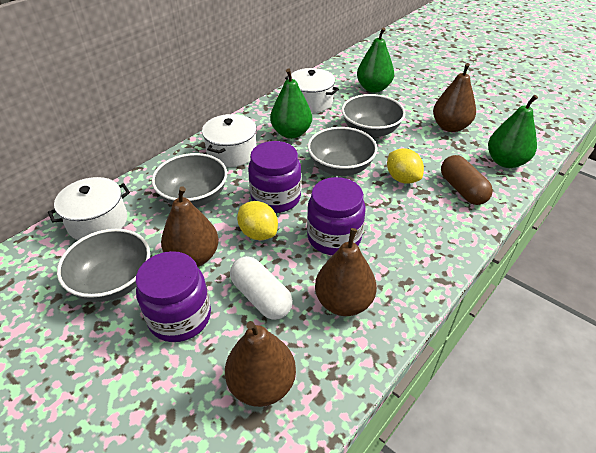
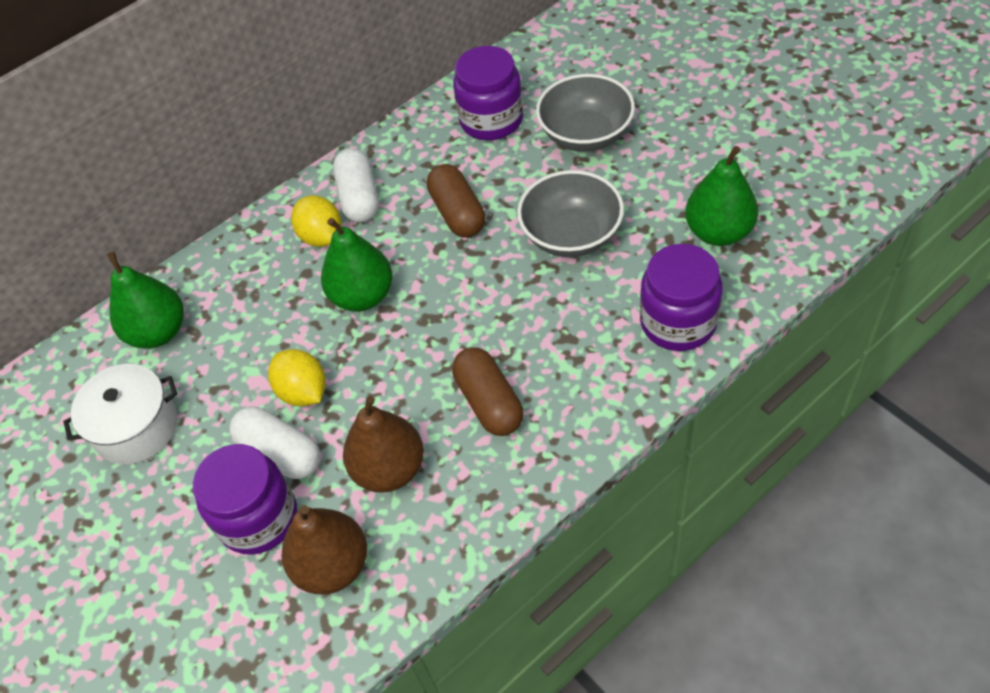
brown capsule: 1 -> 2
brown pear: 4 -> 2
grey bowl: 4 -> 2
white capsule: 1 -> 2
white pot: 3 -> 1

